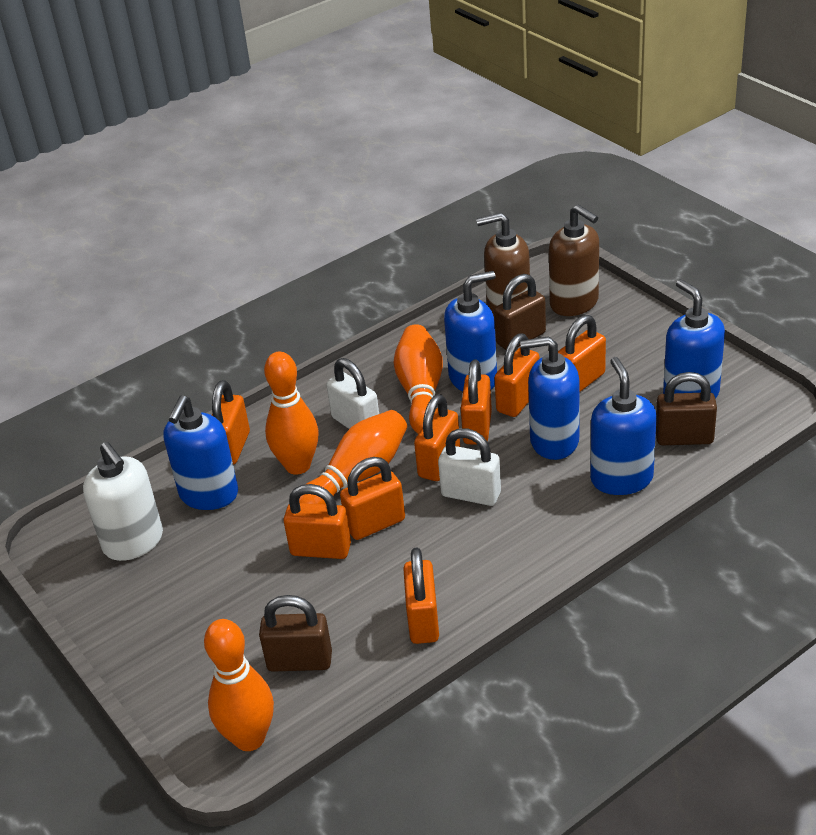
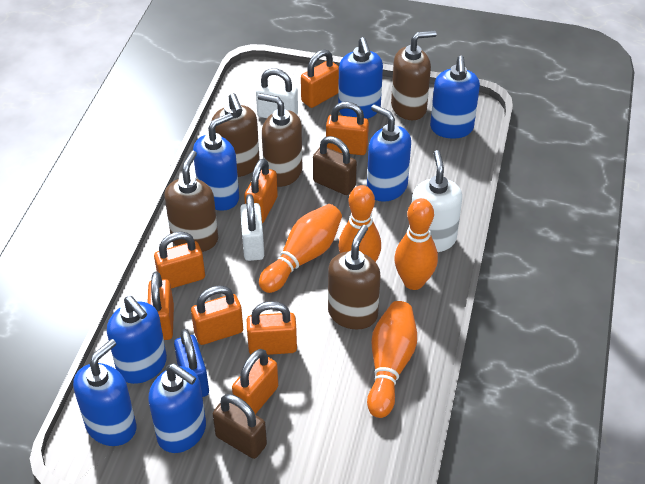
blue padlock: 0 -> 1
blue soap dispenser: 5 -> 7
brown padlock: 3 -> 2
brown soap dispenser: 2 -> 5

